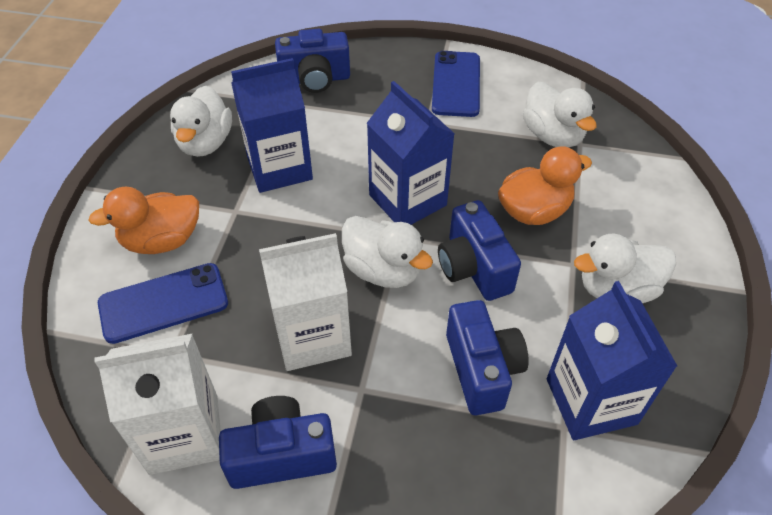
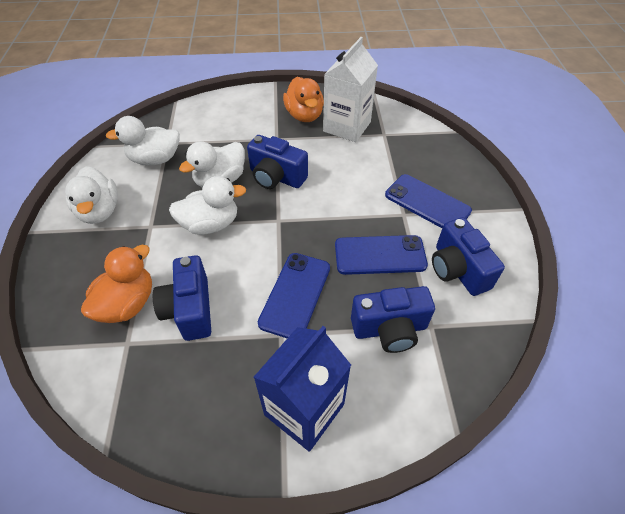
blue carton: 3 -> 1
blue phone: 2 -> 3
white carton: 2 -> 1

